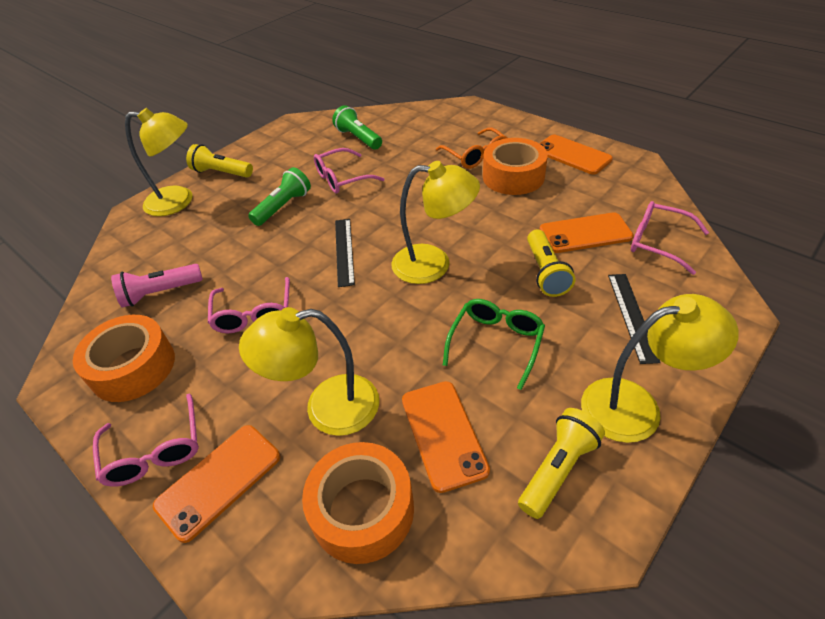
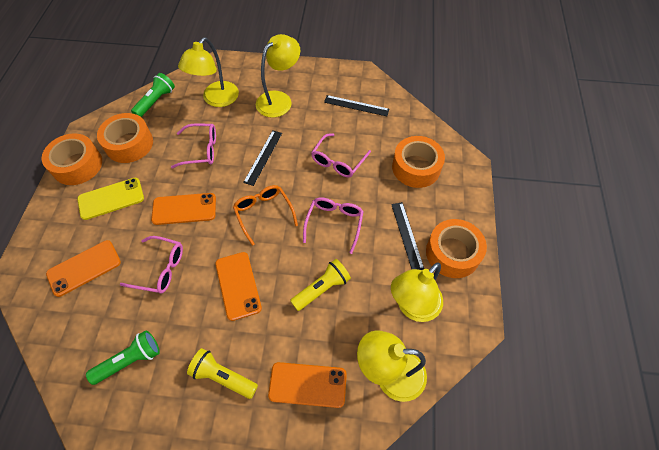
black ruler: 2 -> 3
green glasses: 1 -> 0
orange tape: 3 -> 4
pink flashlight: 1 -> 0
yellow flashlight: 3 -> 2
yellow phone: 0 -> 1

